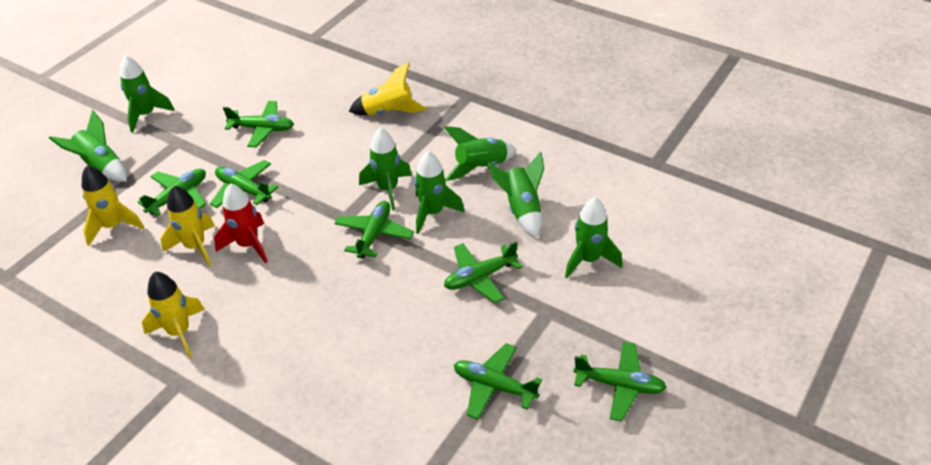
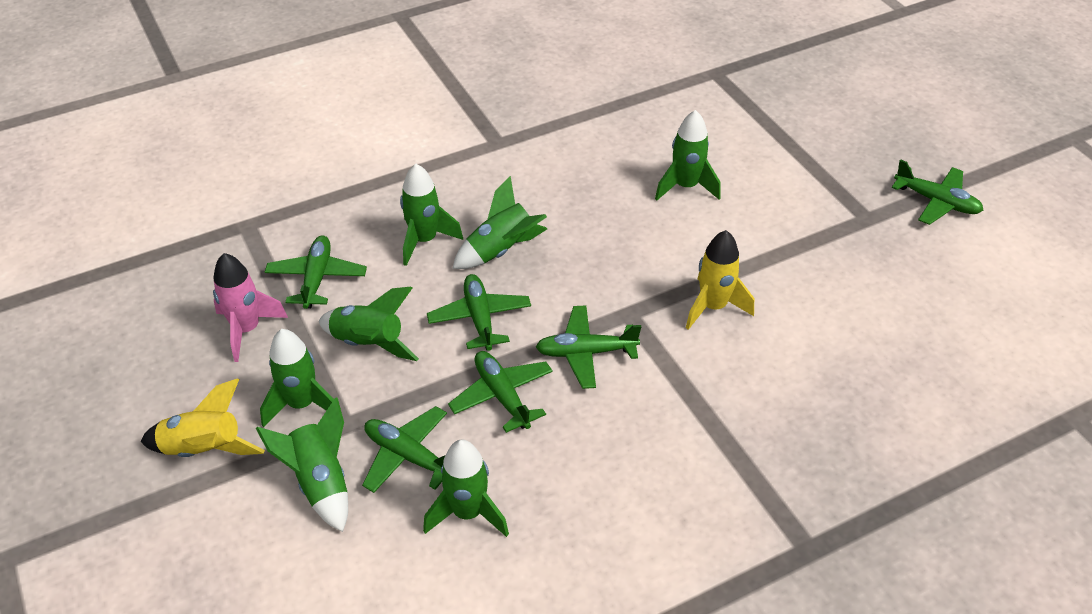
green plane: 7 -> 6
pink rocket: 0 -> 1
red rocket: 1 -> 0
yellow rocket: 4 -> 2

